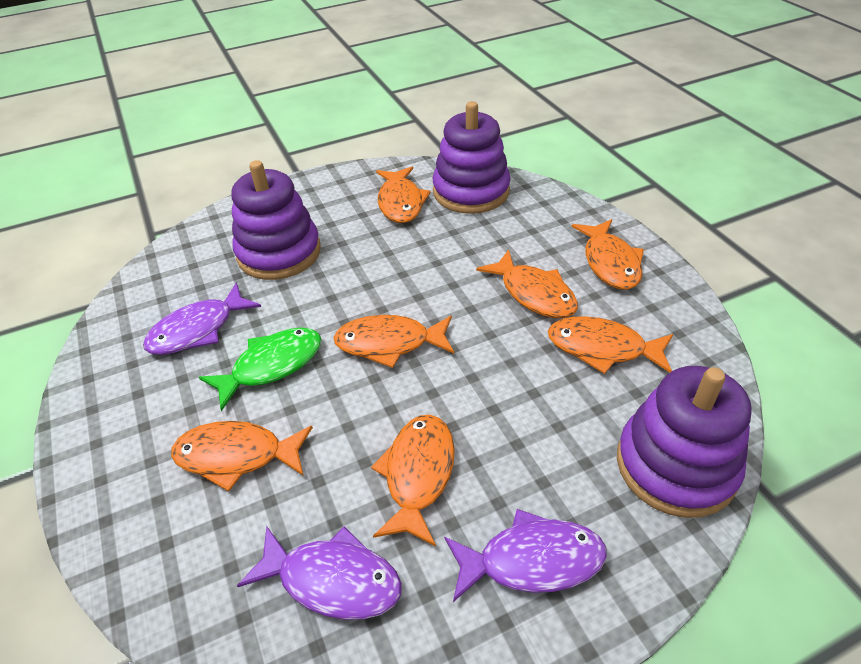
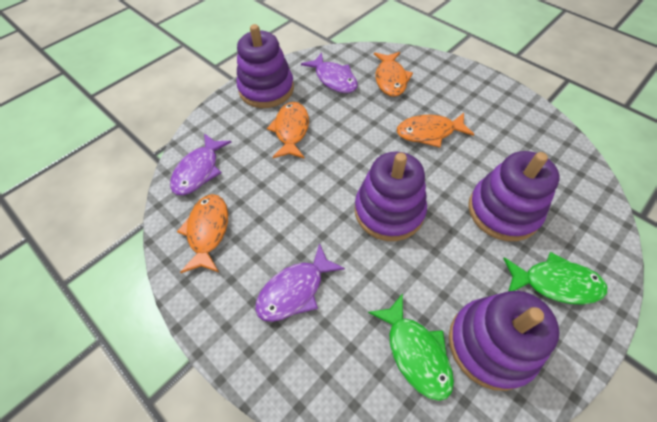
green fish: 1 -> 2
orange fish: 7 -> 4
purple stacking toy: 3 -> 4

